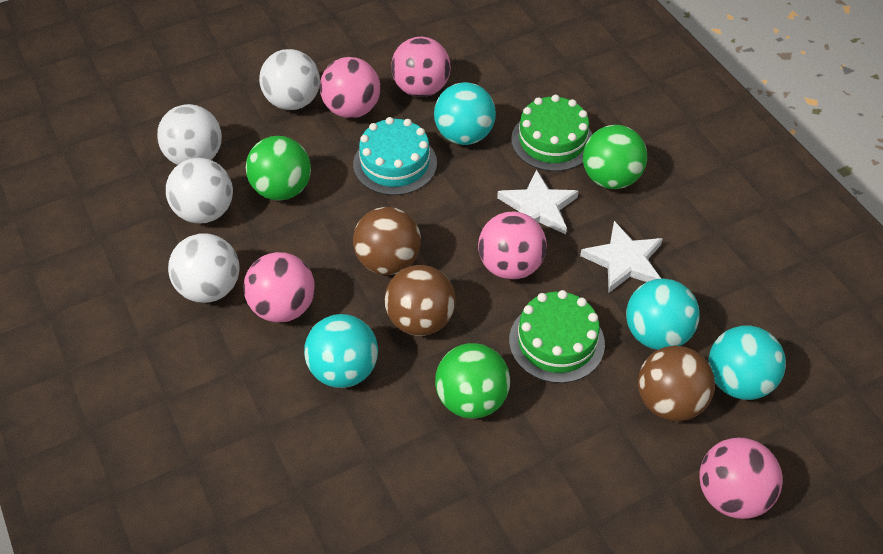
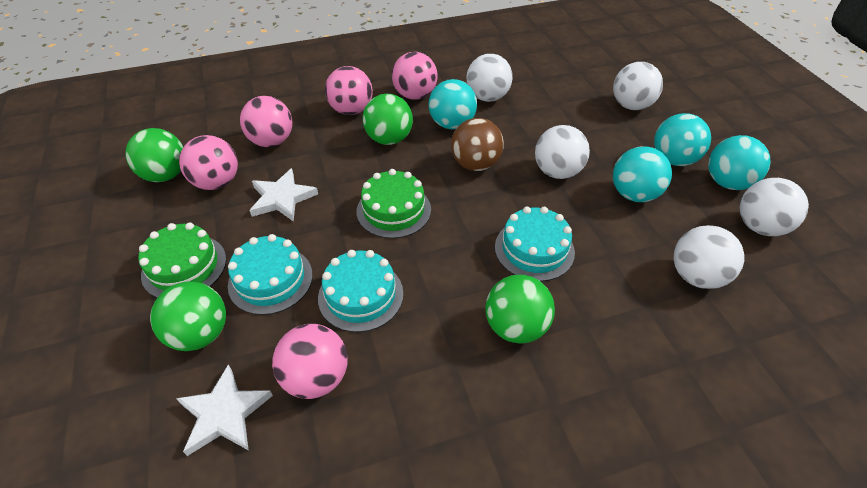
brown ball: 3 -> 1
green ball: 3 -> 4
turquoise cake: 1 -> 3
white ball: 4 -> 5

